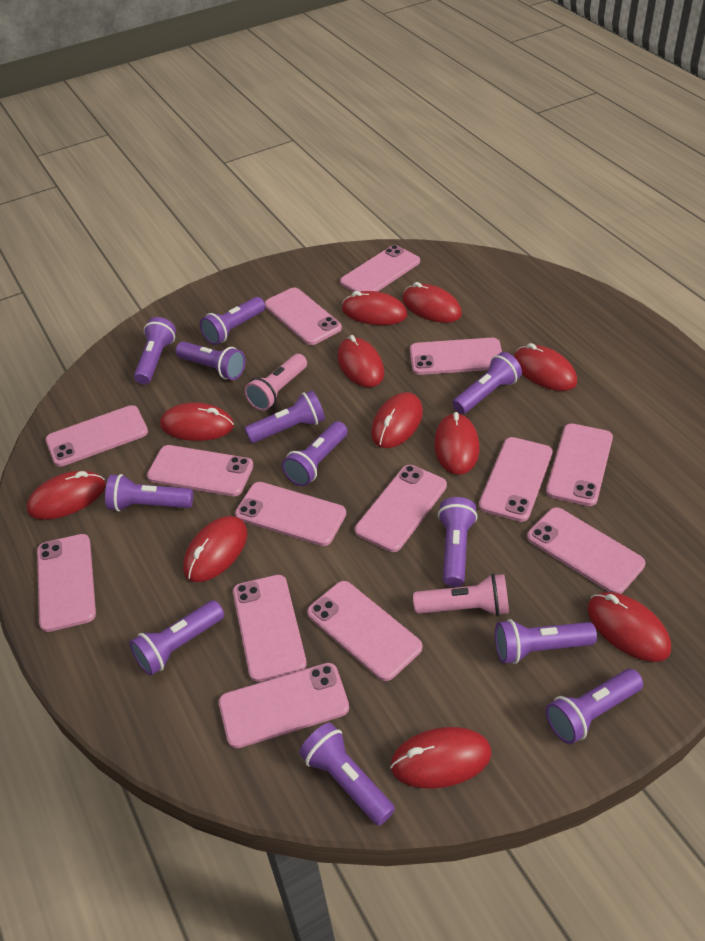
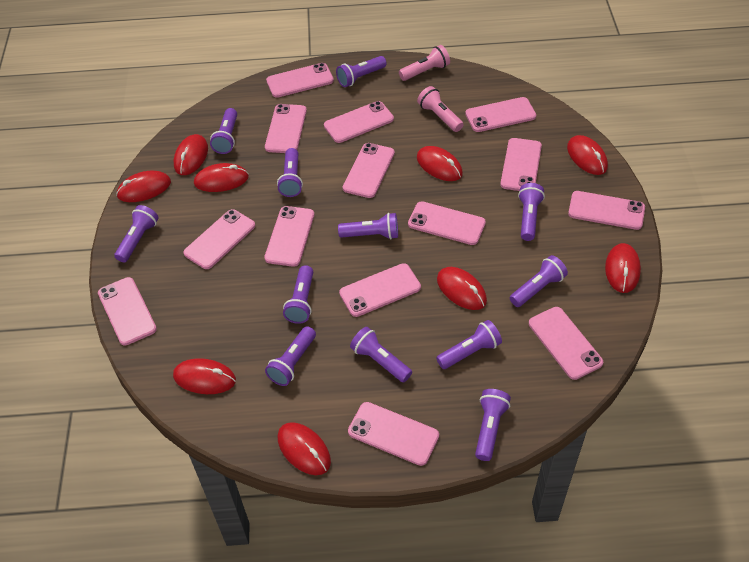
red mouse: 11 -> 9

